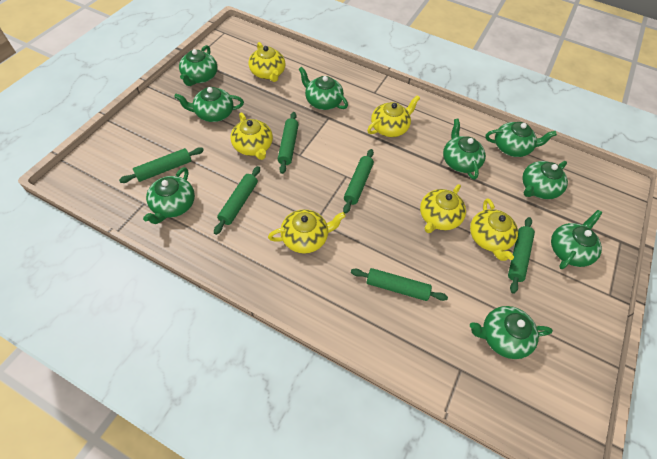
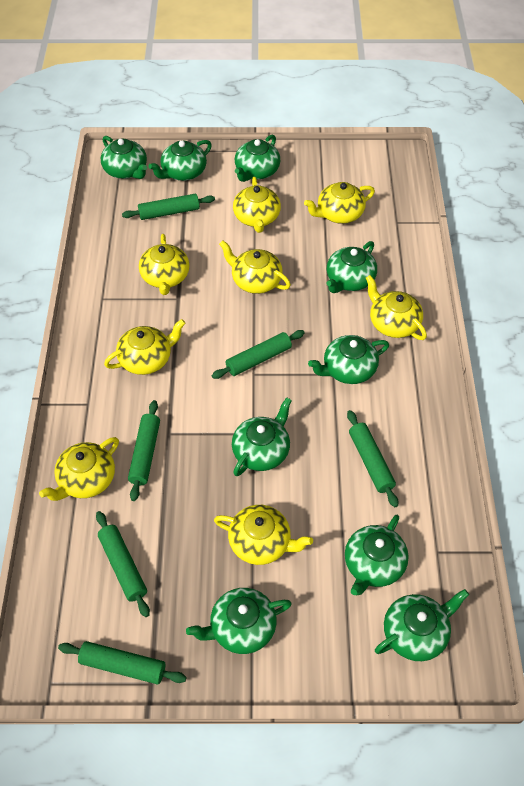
yellow teapot: 6 -> 8

